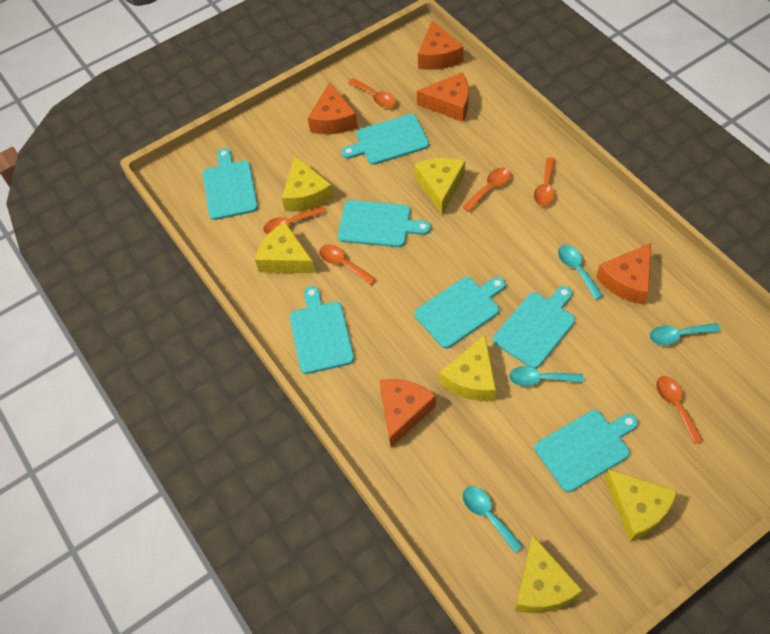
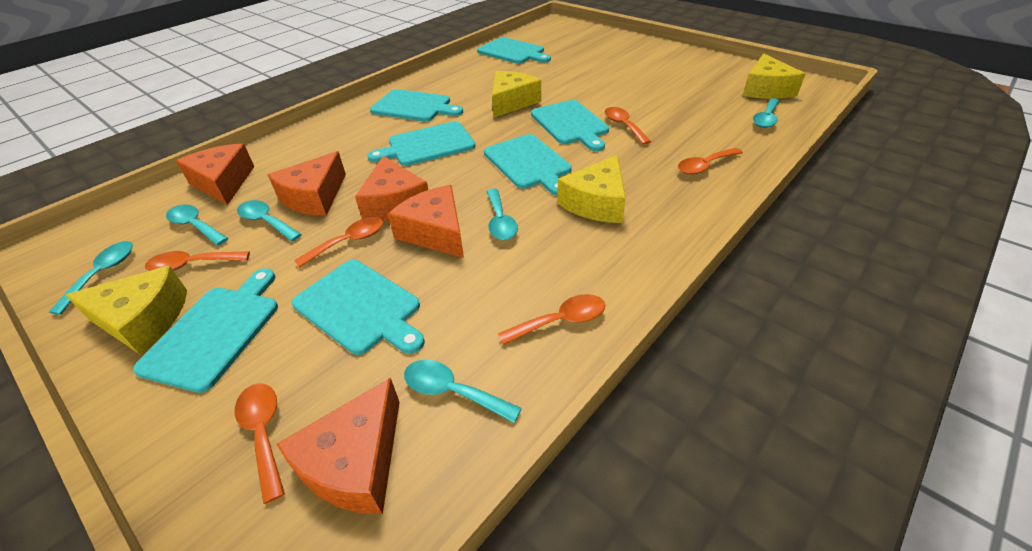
turquoise spoon: 4 -> 6
yellow cheese: 6 -> 4

